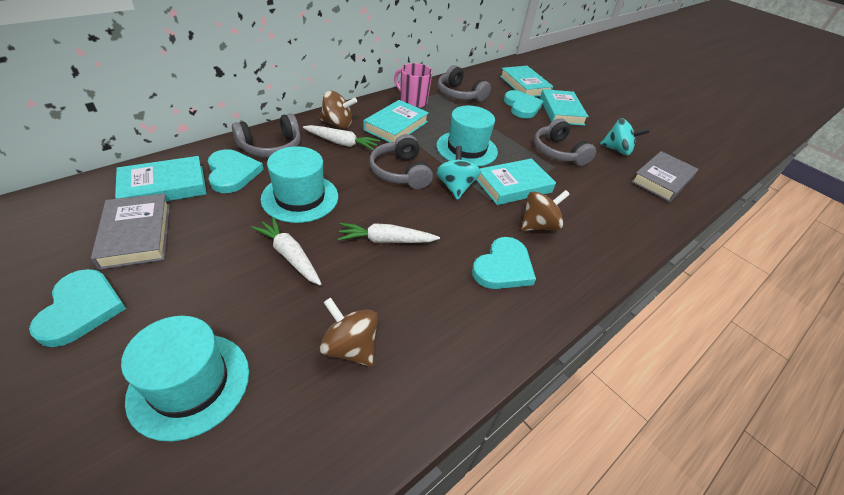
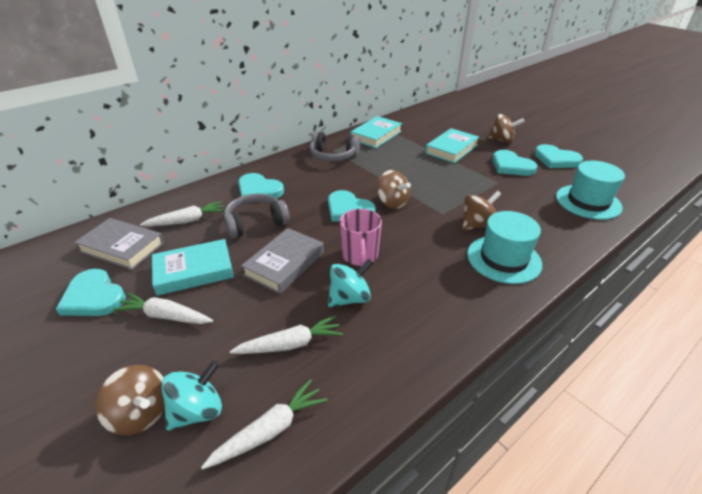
brown spinning top: 3 -> 4
grey headphones: 4 -> 2
turquoise book: 5 -> 3
turquoise hat: 3 -> 2
turquoise heart: 4 -> 5
white carrot: 3 -> 4

